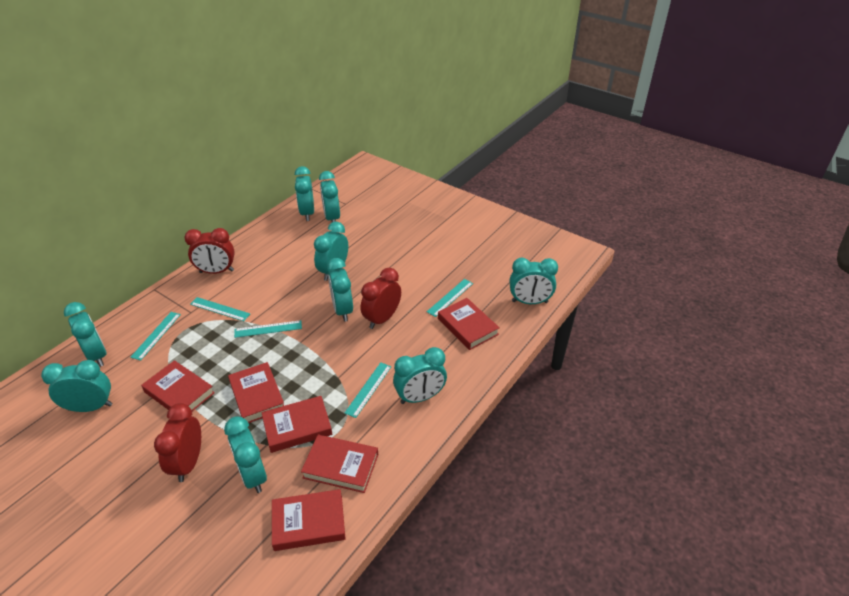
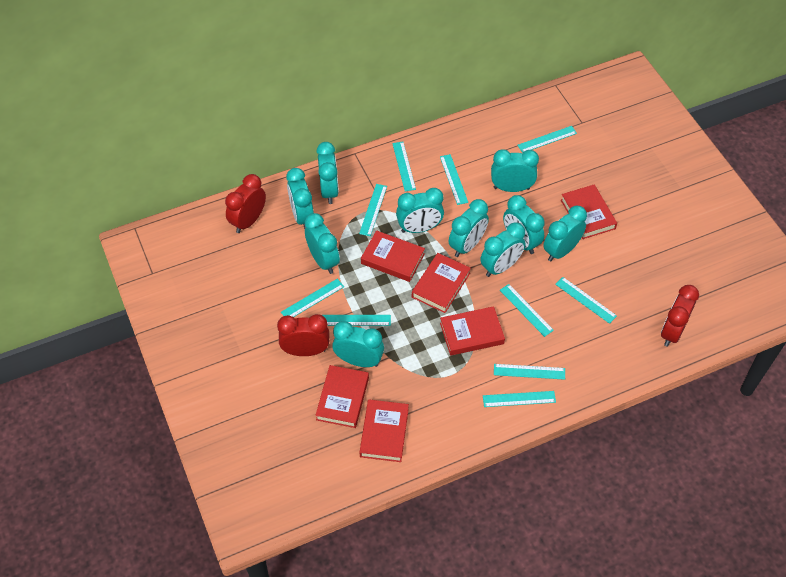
turquoise clock: 9 -> 10
turquoise ruler: 5 -> 10

